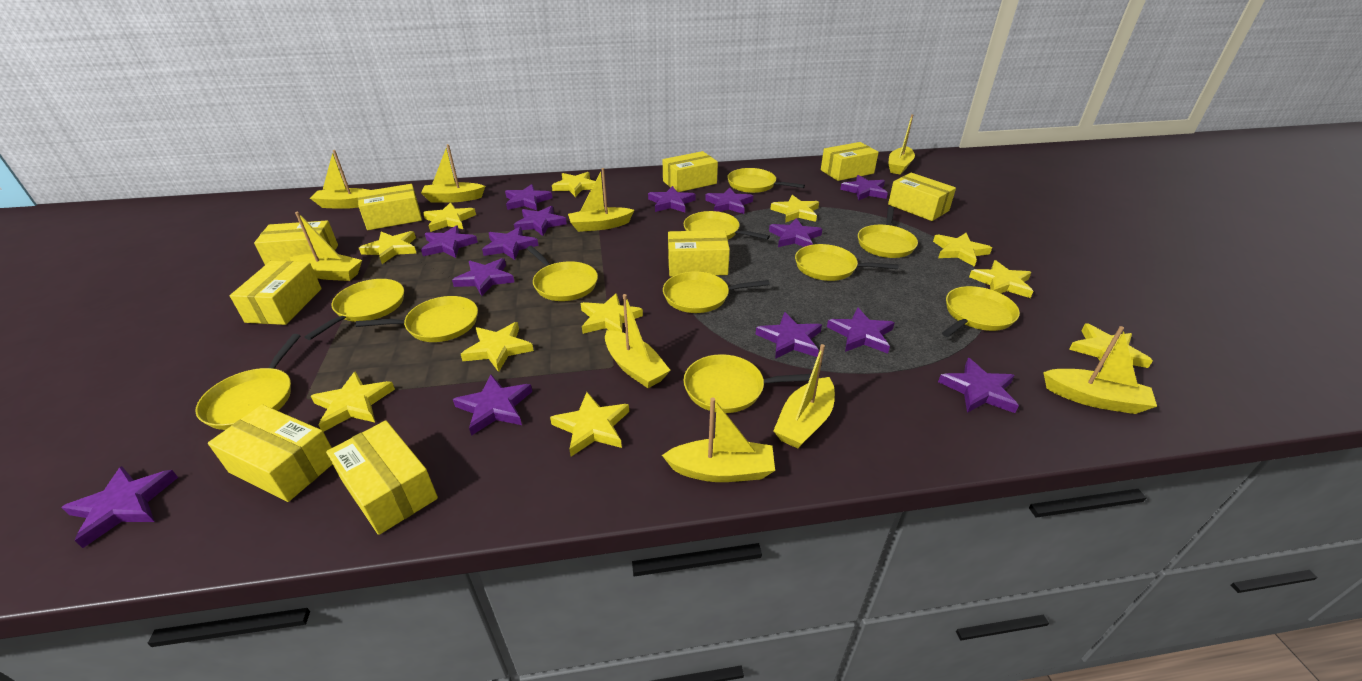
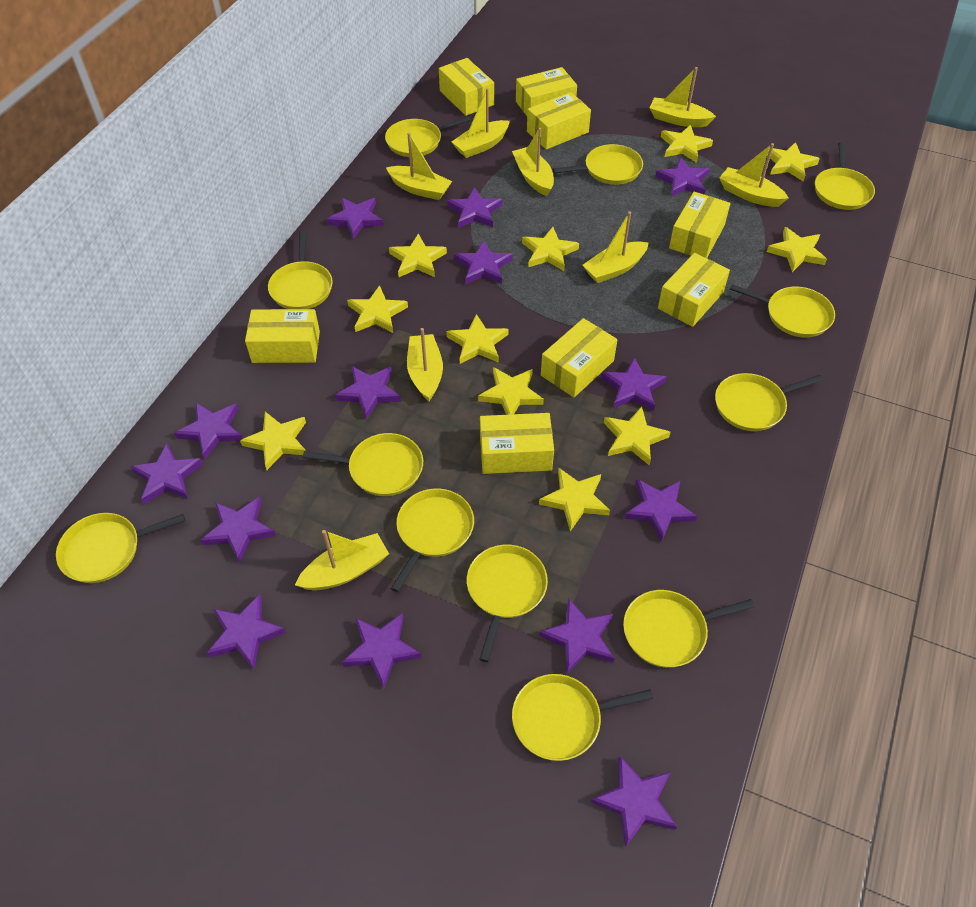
yellow boat: 9 -> 8
yellow box: 9 -> 8
yellow pan: 11 -> 12

